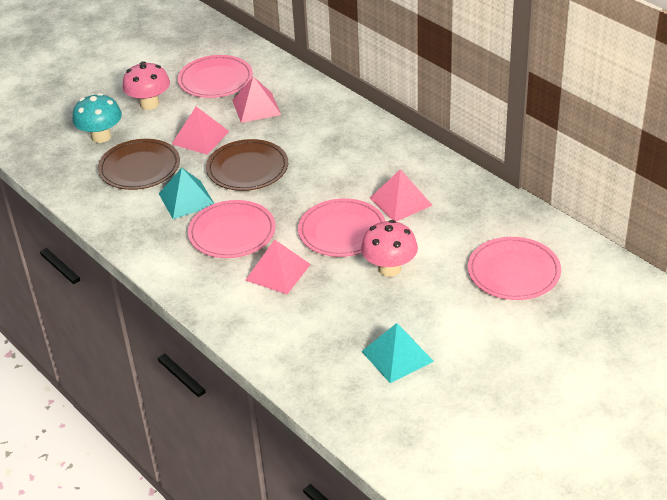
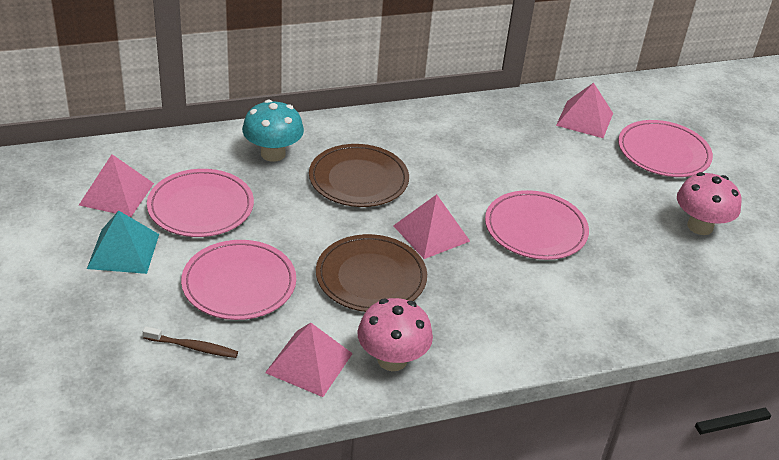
brown toothbrush: 0 -> 1
turquoise pyramid: 2 -> 1

